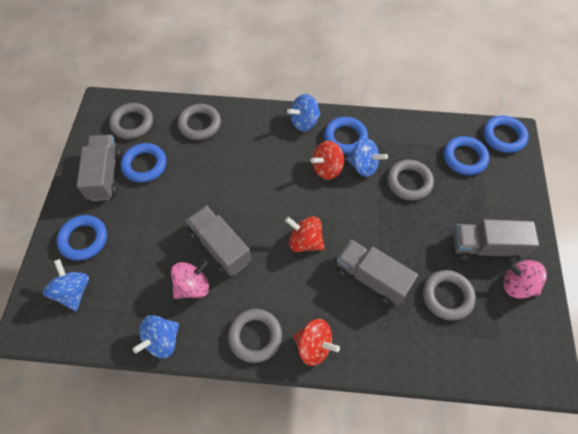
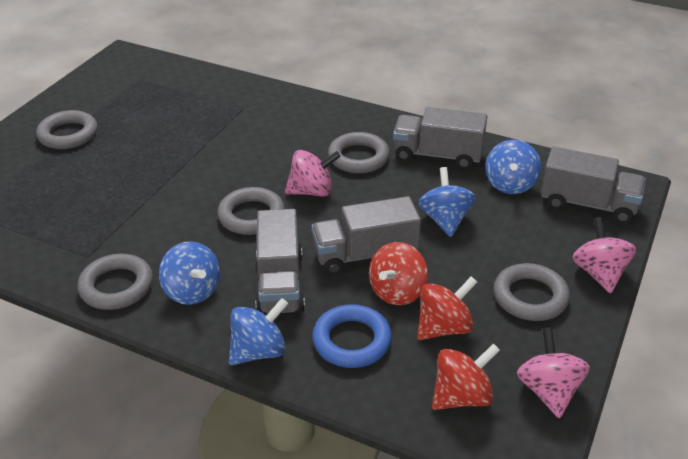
blue ring: 5 -> 1
pink spinning top: 2 -> 3

